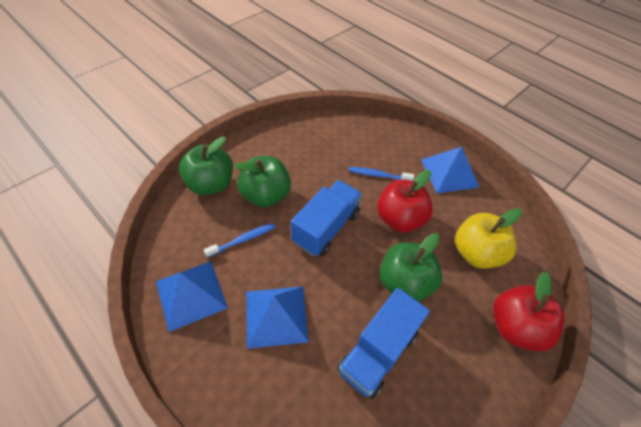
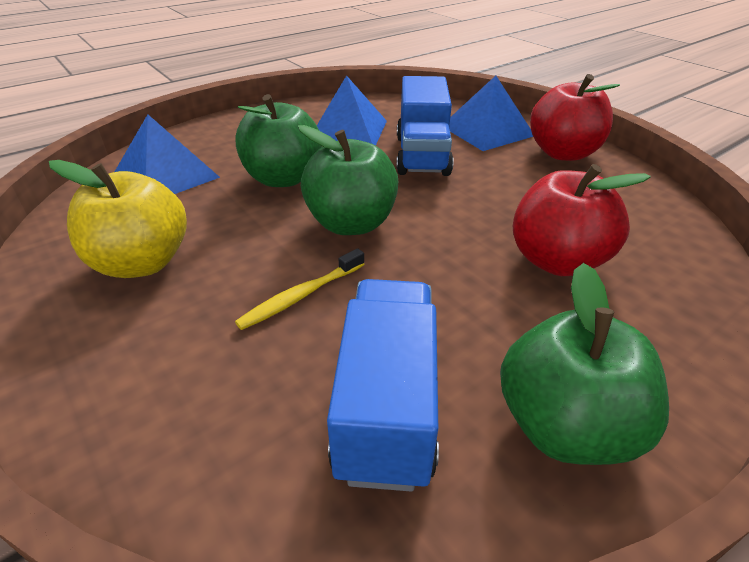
blue toothbrush: 2 -> 0
yellow toothbrush: 0 -> 1

